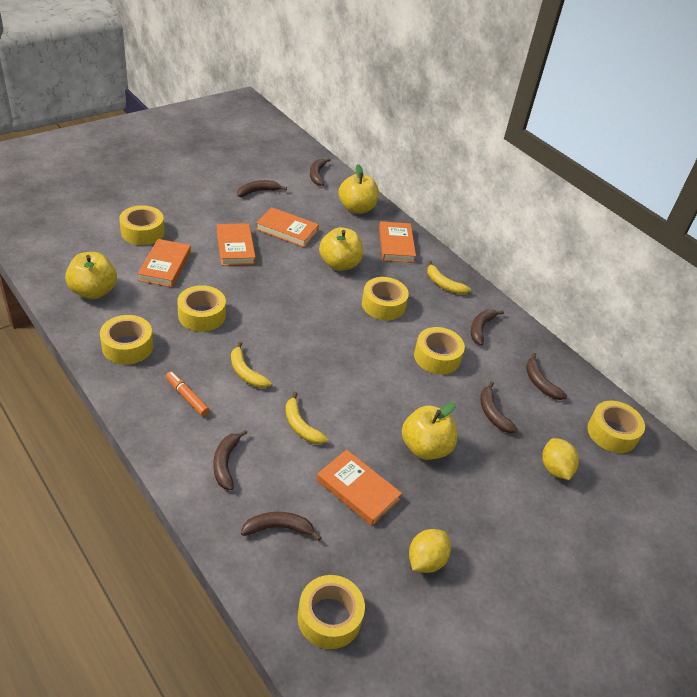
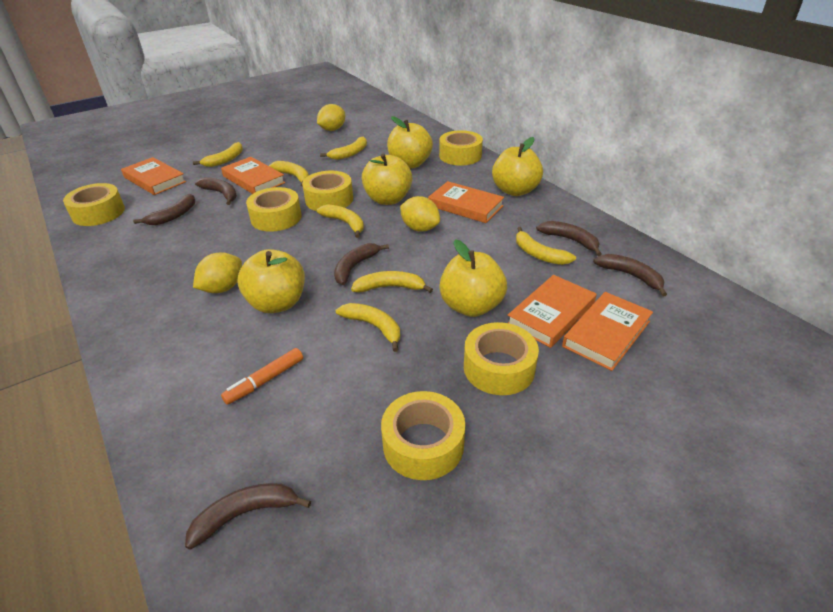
brown banana: 7 -> 6
yellow apple: 4 -> 5
yellow banana: 3 -> 7
yellow lemon: 2 -> 3
yellow tape: 7 -> 6

